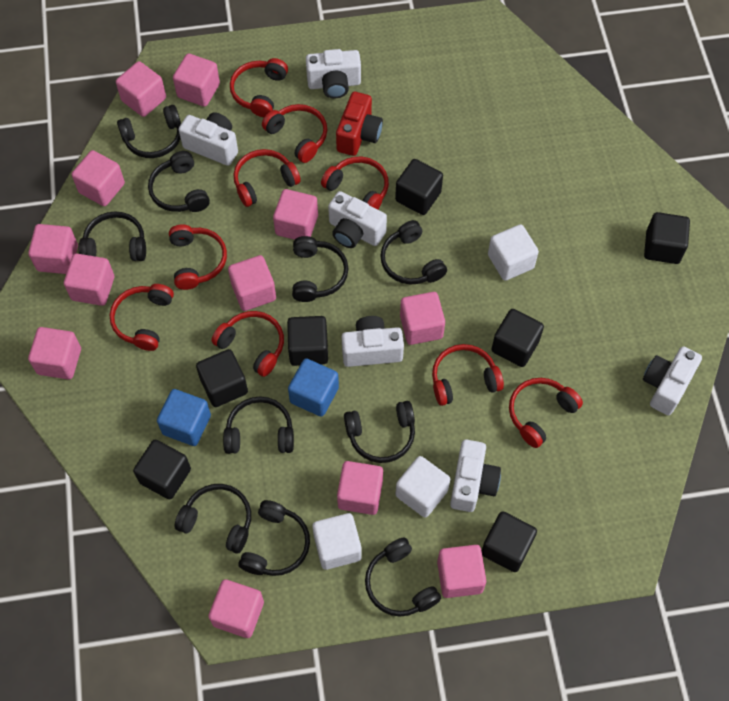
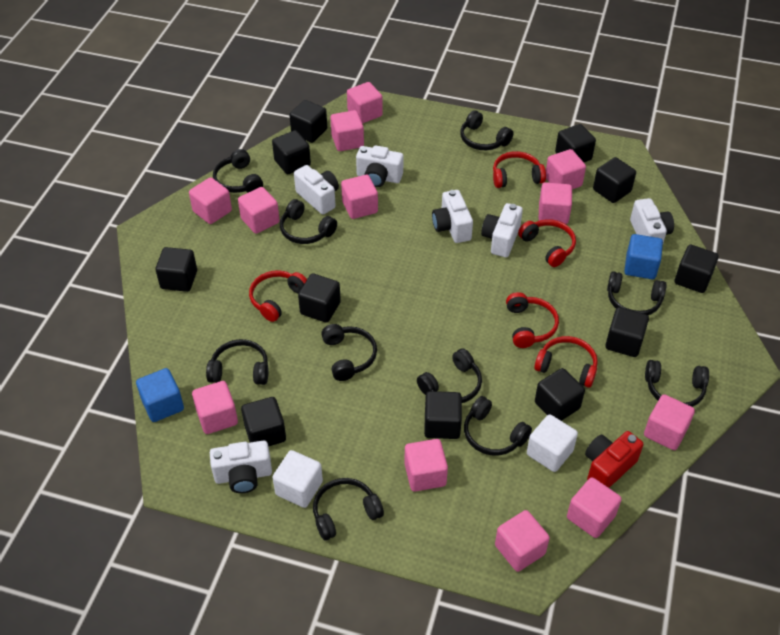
black cube: 7 -> 11
red headphones: 9 -> 5
white cube: 3 -> 2

